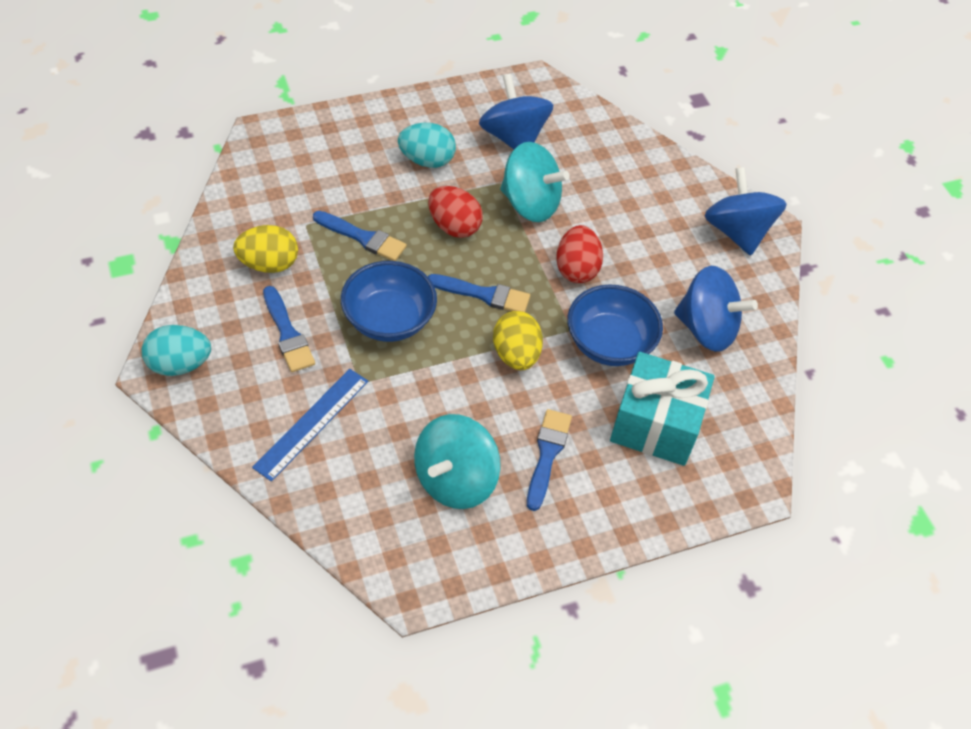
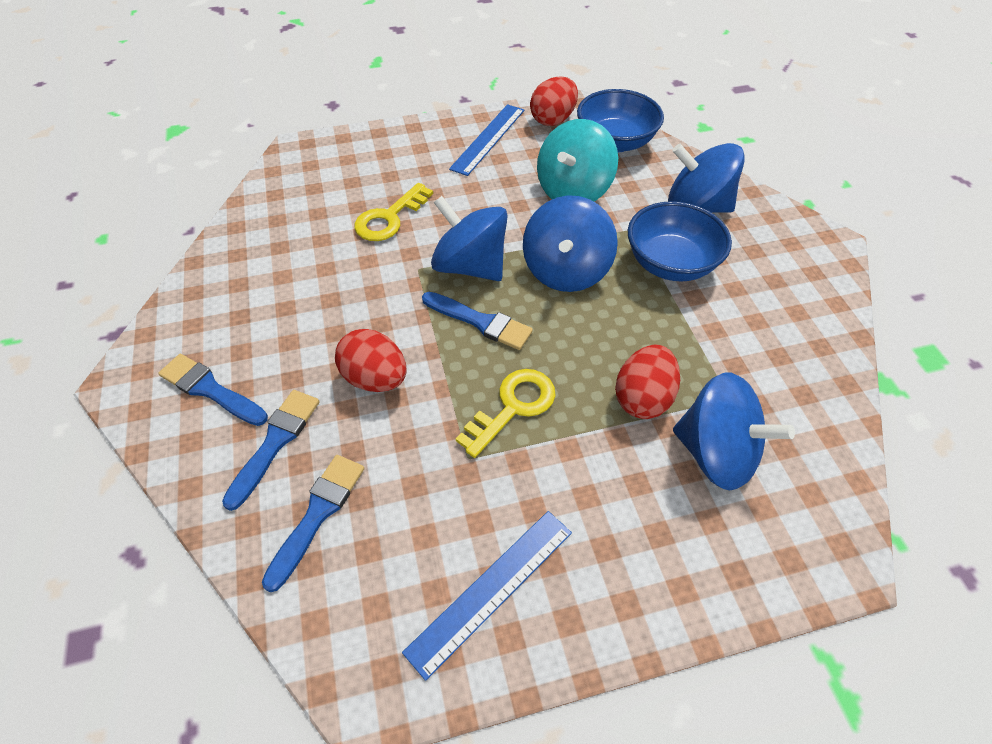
blue ruler: 1 -> 2
blue spinning top: 3 -> 4
red egg: 2 -> 3
turquoise egg: 2 -> 0
turquoise gift: 1 -> 0
turquoise spinning top: 2 -> 1
yellow egg: 2 -> 0
yellow key: 0 -> 2

